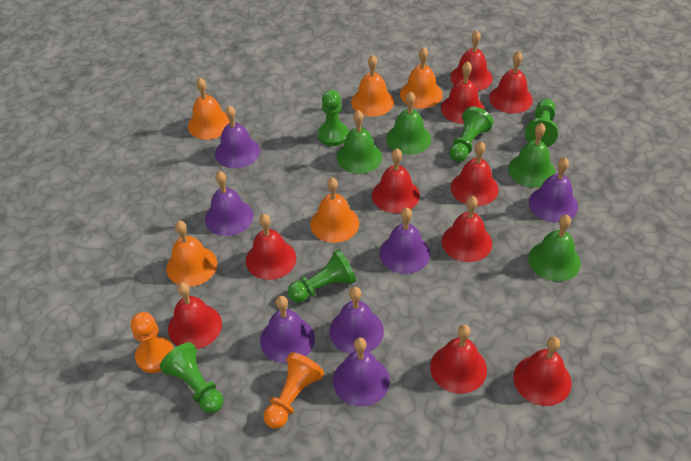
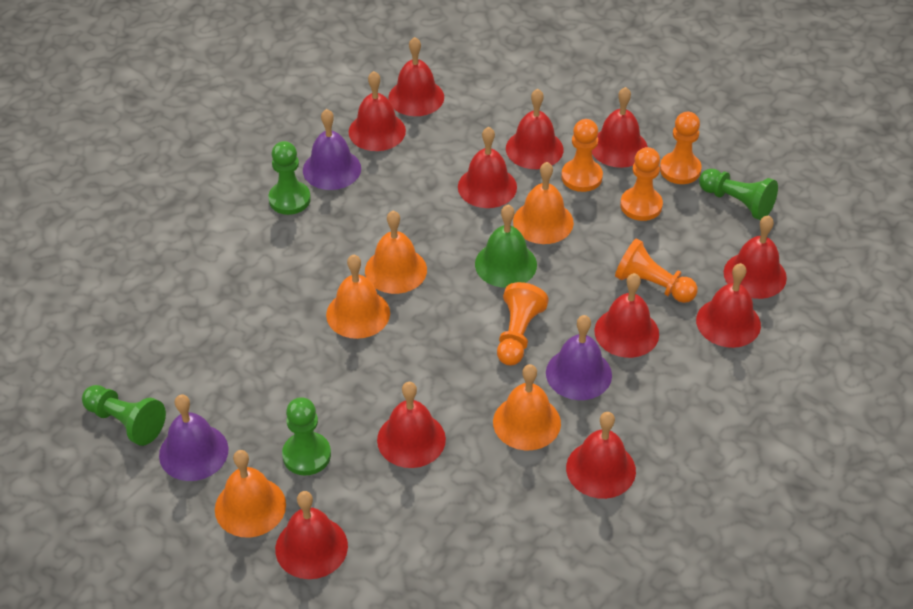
green bell: 4 -> 1
green pawn: 5 -> 4
orange pawn: 2 -> 5
purple bell: 7 -> 3
red bell: 10 -> 11

